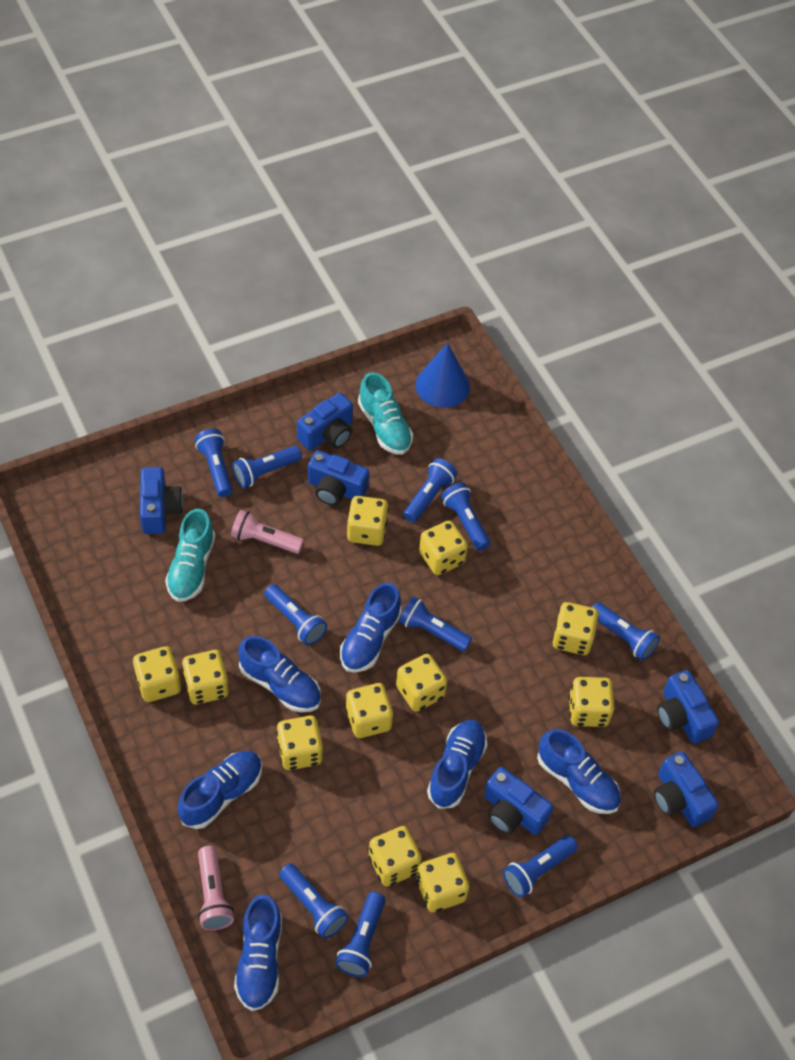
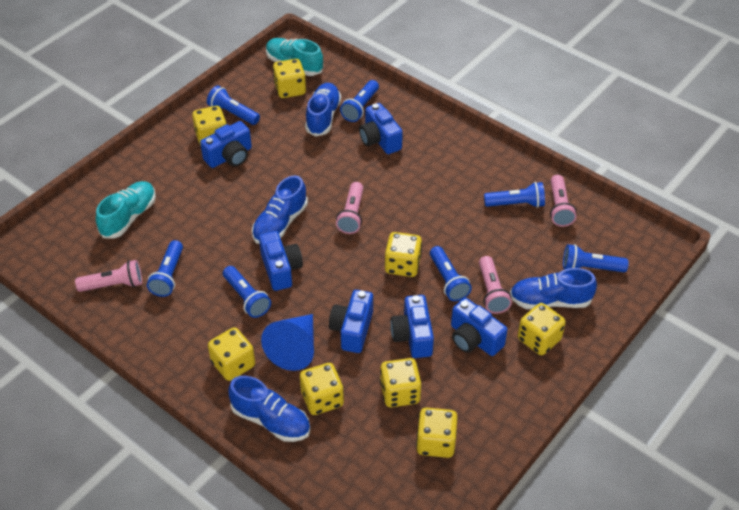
blue flashlight: 10 -> 7
blue shoe: 6 -> 4
pink flashlight: 2 -> 4
yellow dice: 11 -> 8

